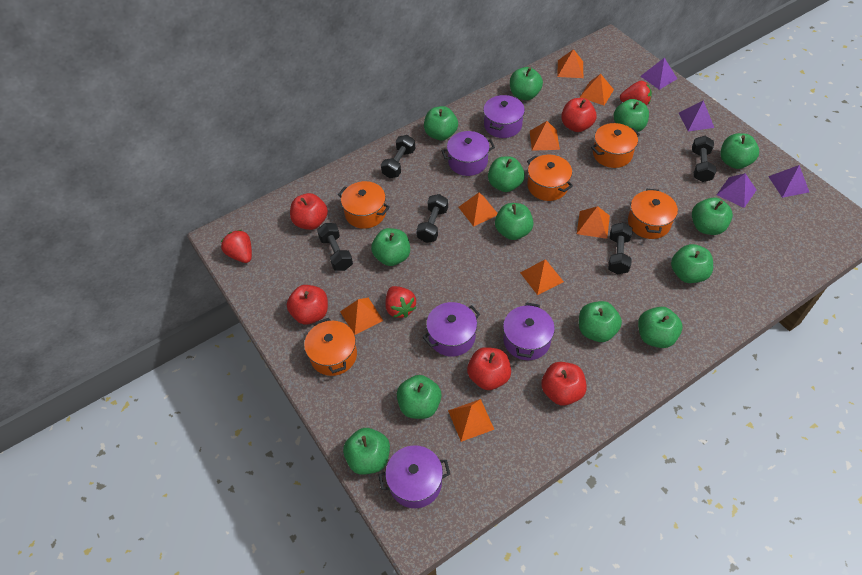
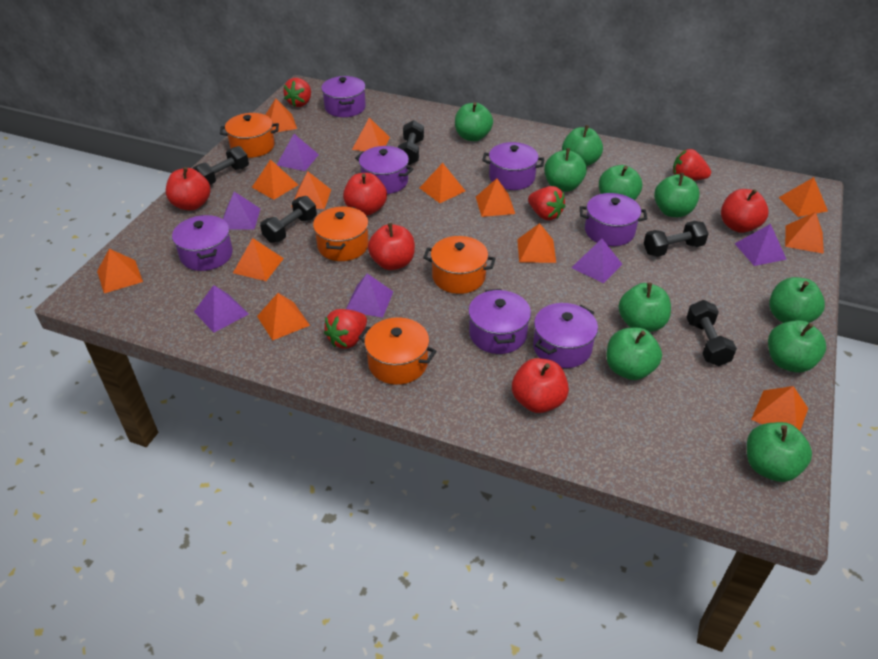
green apple: 13 -> 10
orange pot: 5 -> 4
orange pyramid: 8 -> 13
purple pot: 5 -> 7
purple pyramid: 4 -> 6
red strawberry: 3 -> 4

